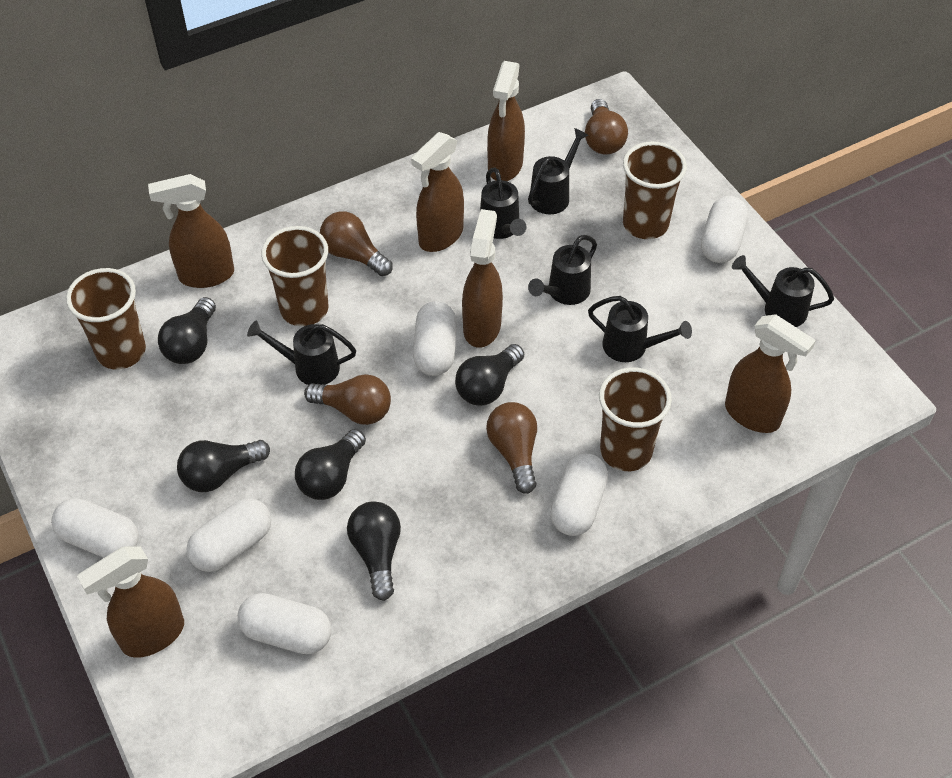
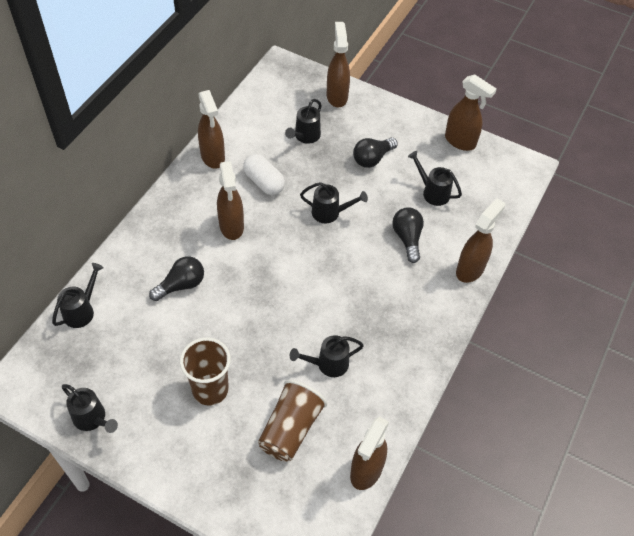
black light bulb: 5 -> 3
brown cup: 4 -> 2
brown light bulb: 4 -> 0
white capsule: 6 -> 1

